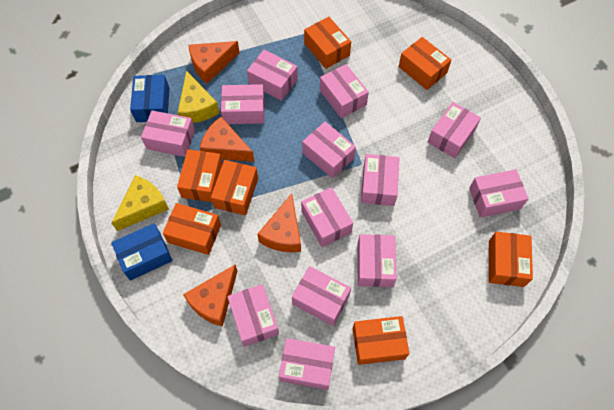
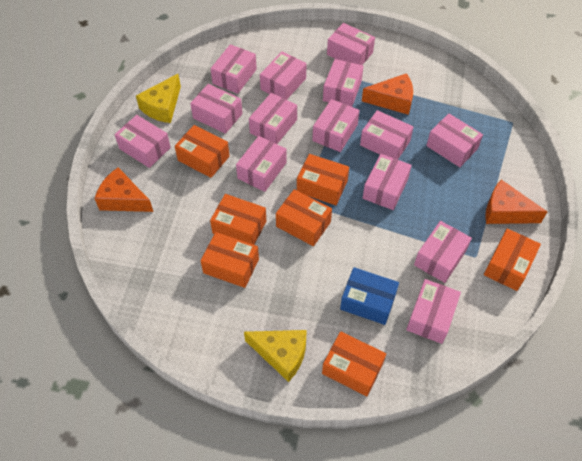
blue box: 2 -> 1
orange cheese: 4 -> 3
pink box: 13 -> 14

